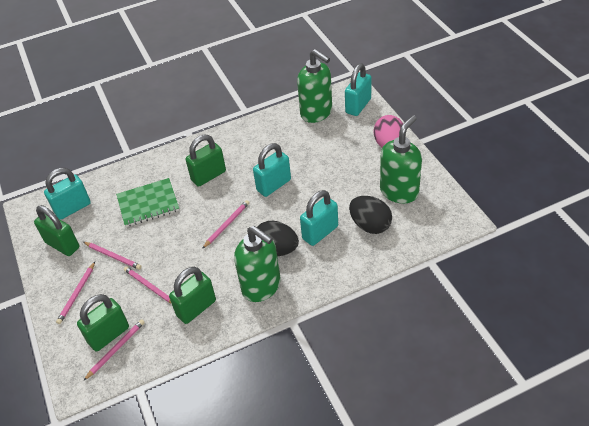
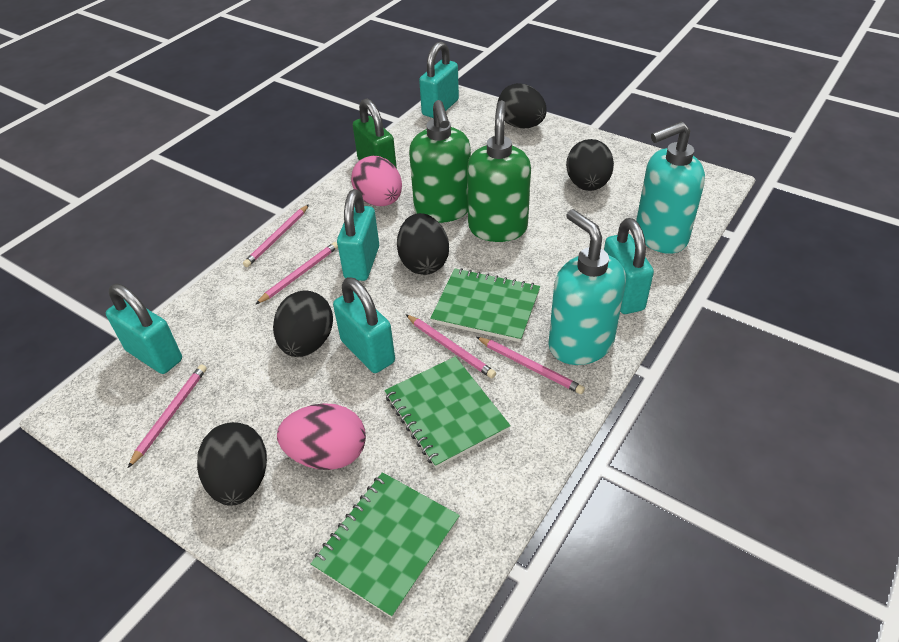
black egg: 2 -> 5
green notebook: 1 -> 3
green padlock: 4 -> 1
green soap dispenser: 3 -> 2
pink egg: 1 -> 2
turquoise padlock: 4 -> 5
turquoise soap dispenser: 0 -> 2

